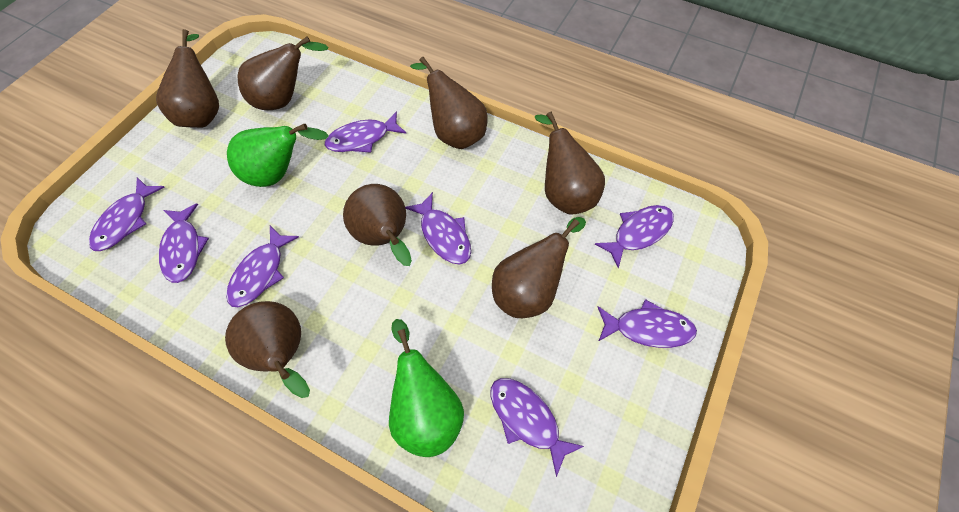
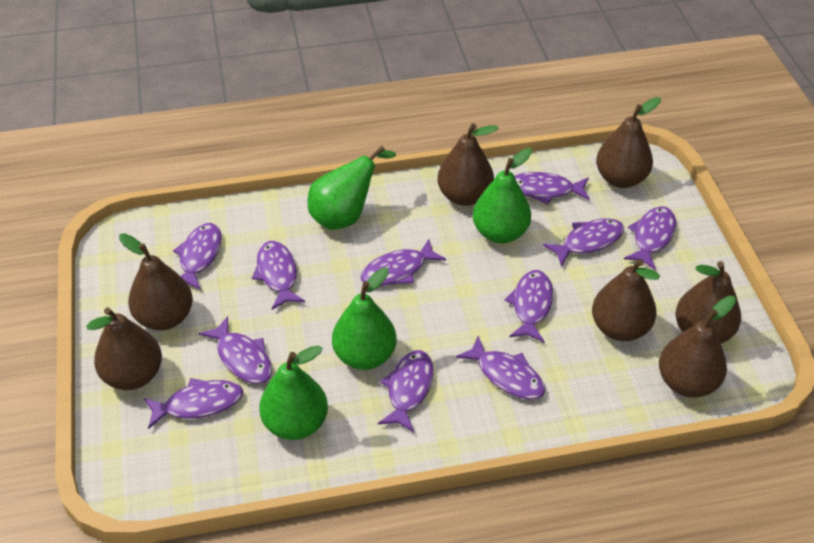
green pear: 2 -> 4
purple fish: 8 -> 11

